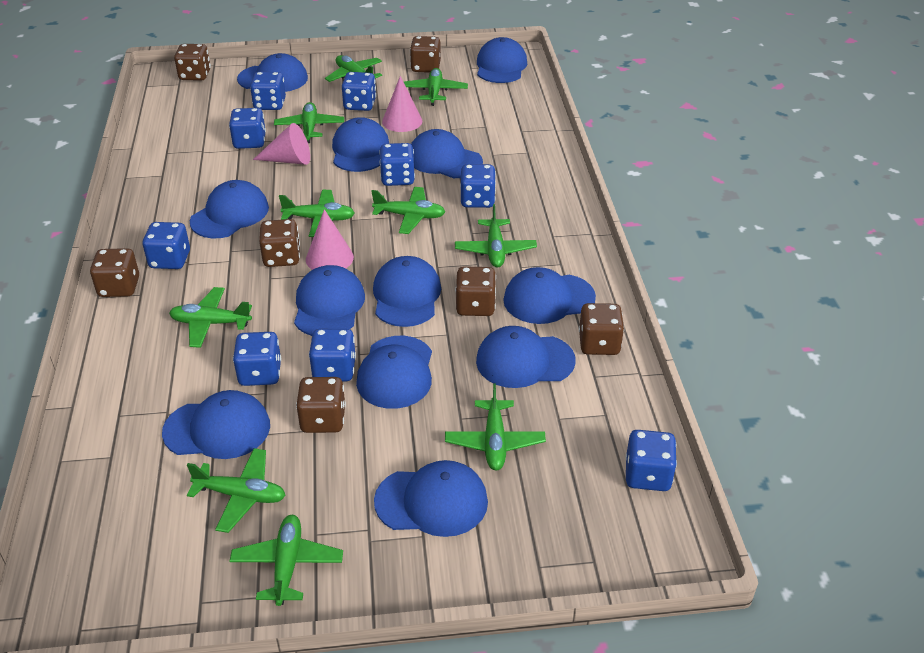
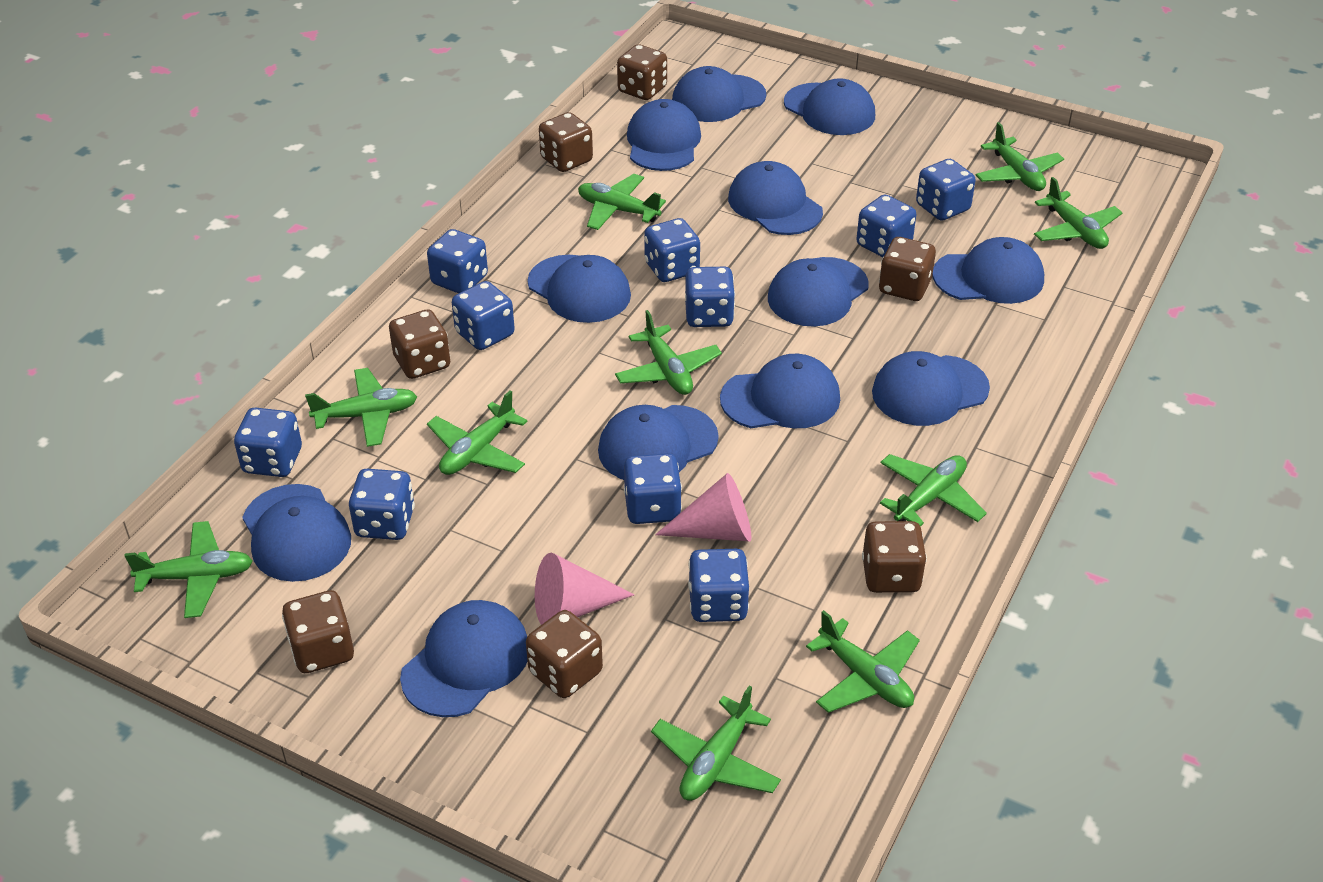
blue dice: 9 -> 10
pink cone: 3 -> 2

